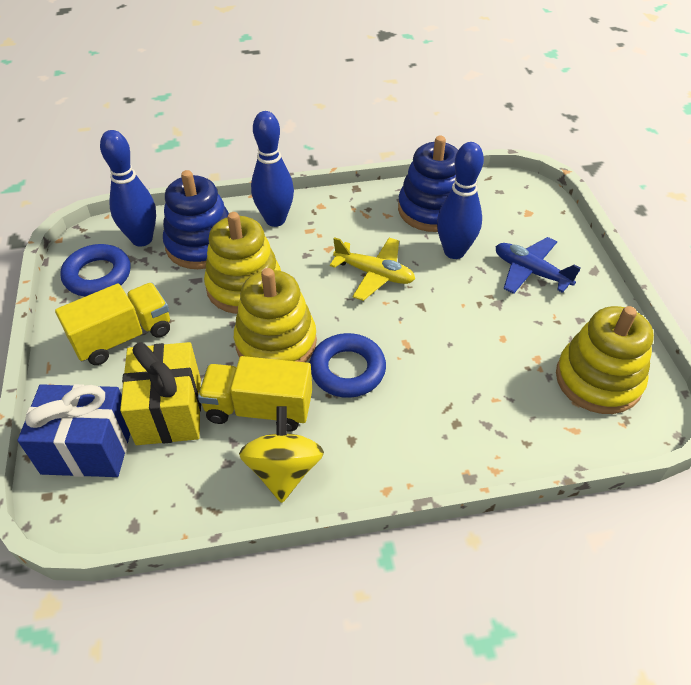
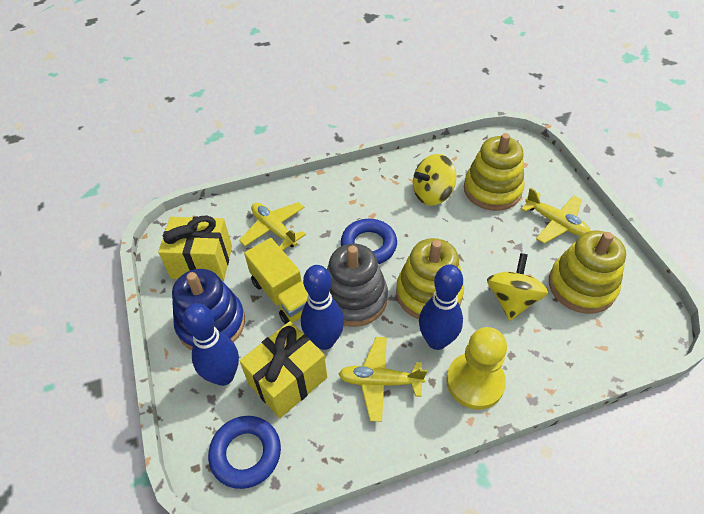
blue gift: 1 -> 0
blue plane: 1 -> 0
blue stacking toy: 2 -> 1
grey stacking toy: 0 -> 1
yellow gift: 1 -> 2
yellow pawn: 0 -> 1
yellow plane: 1 -> 3
yellow spinning top: 1 -> 2
yellow truck: 2 -> 1

